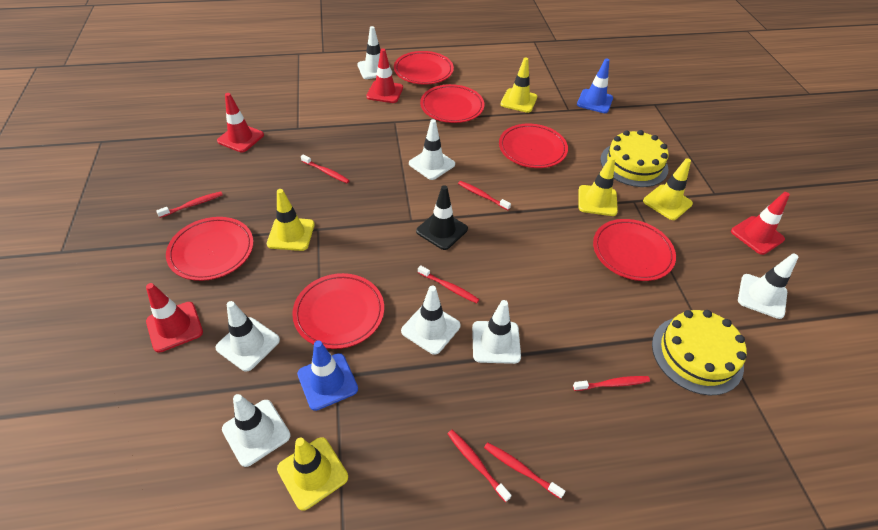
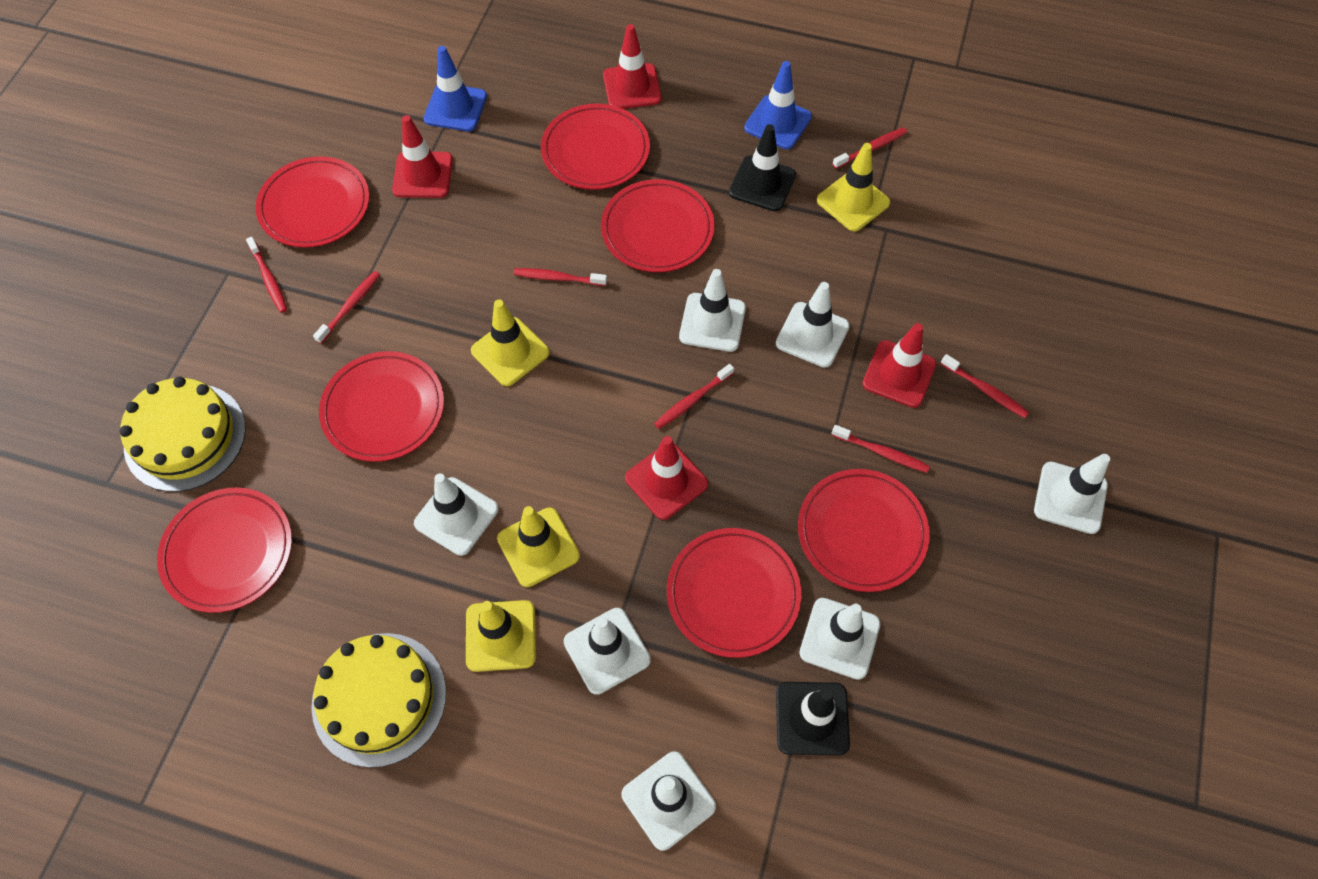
black traffic cone: 1 -> 2
red plate: 6 -> 7
yellow traffic cone: 5 -> 4

